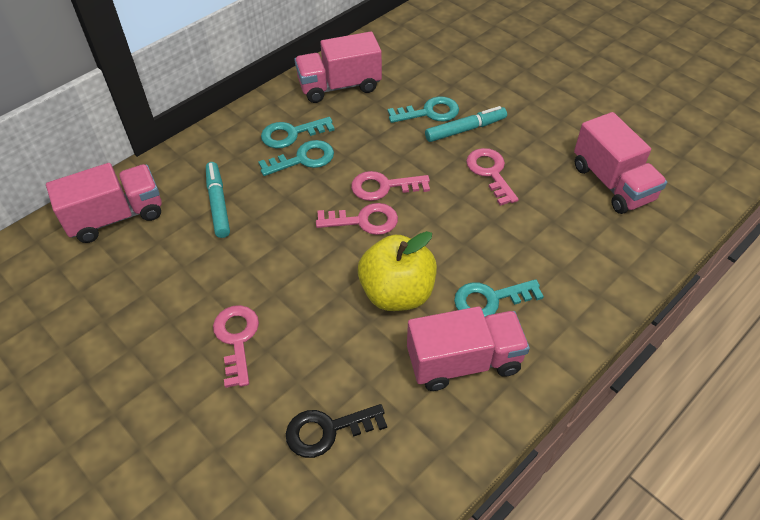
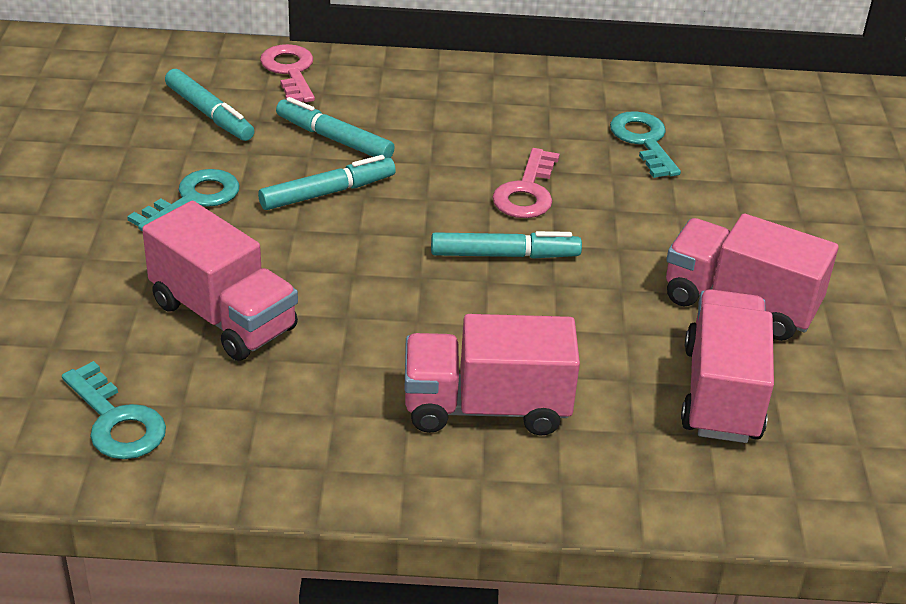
black key: 1 -> 0
pink key: 4 -> 2
turquoise key: 4 -> 3
turquoise marker: 2 -> 4
yellow apple: 1 -> 0

